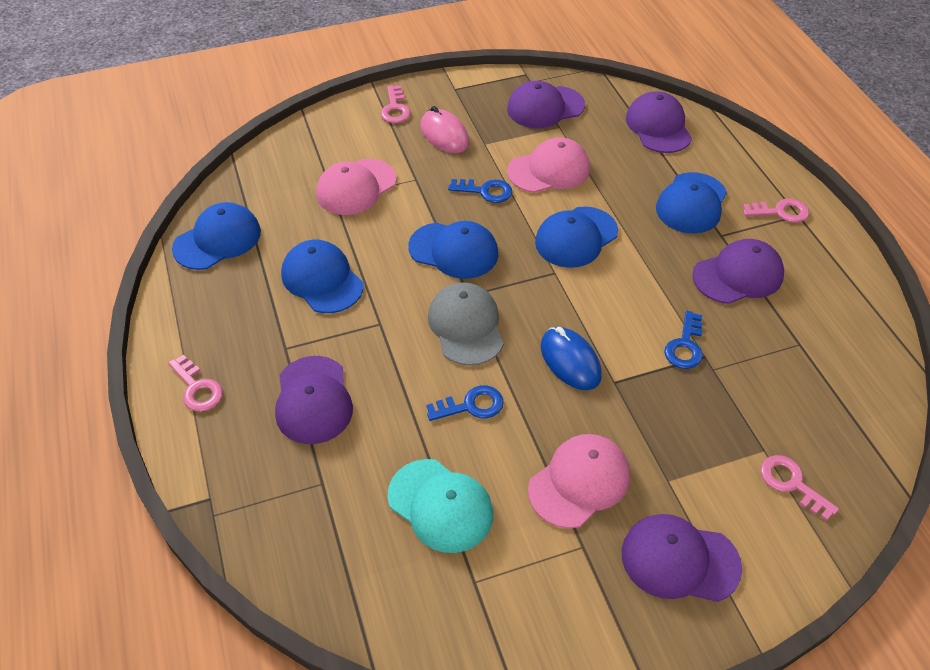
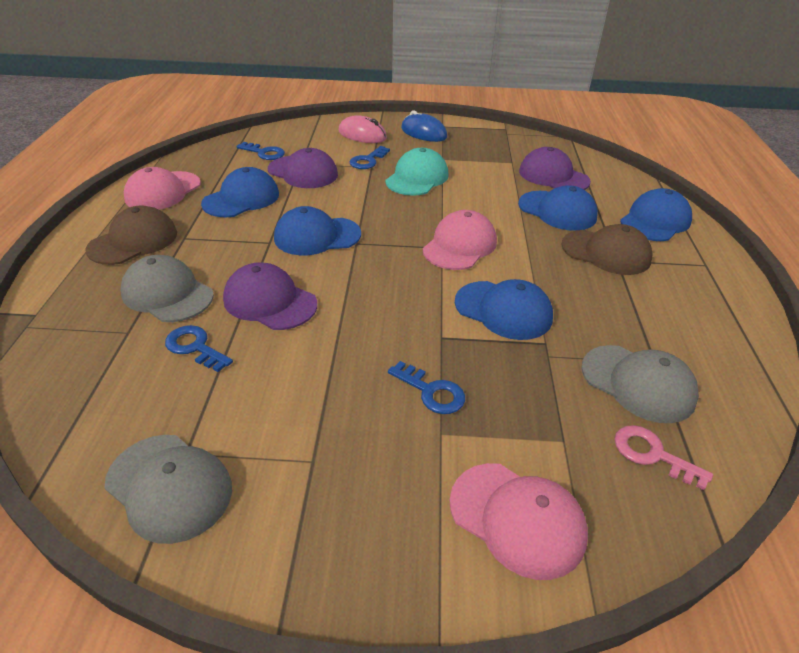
blue key: 3 -> 4
brown cap: 0 -> 2
grey cap: 1 -> 3
pink key: 4 -> 1
purple cap: 5 -> 3

